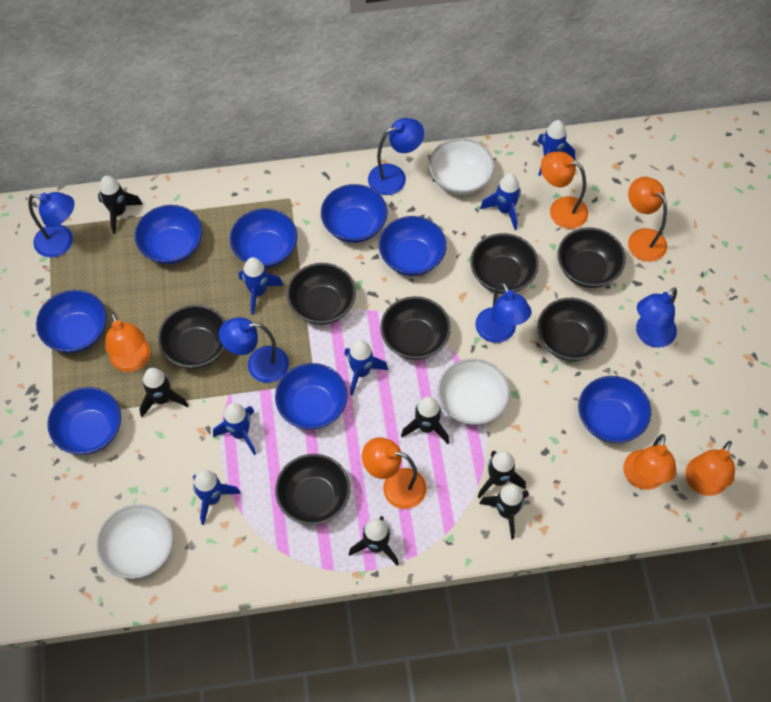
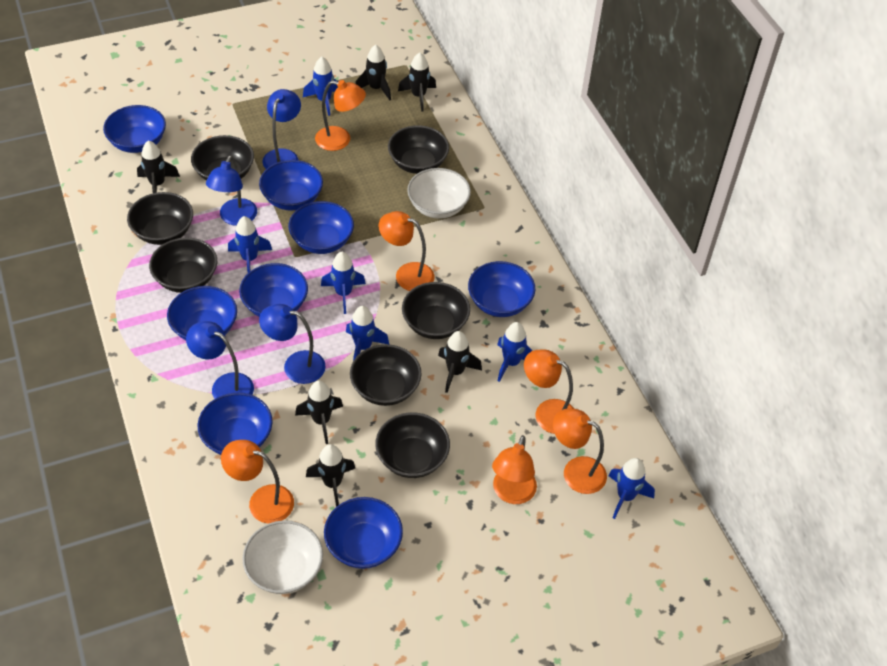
blue lamp: 5 -> 4
white bowl: 3 -> 2

